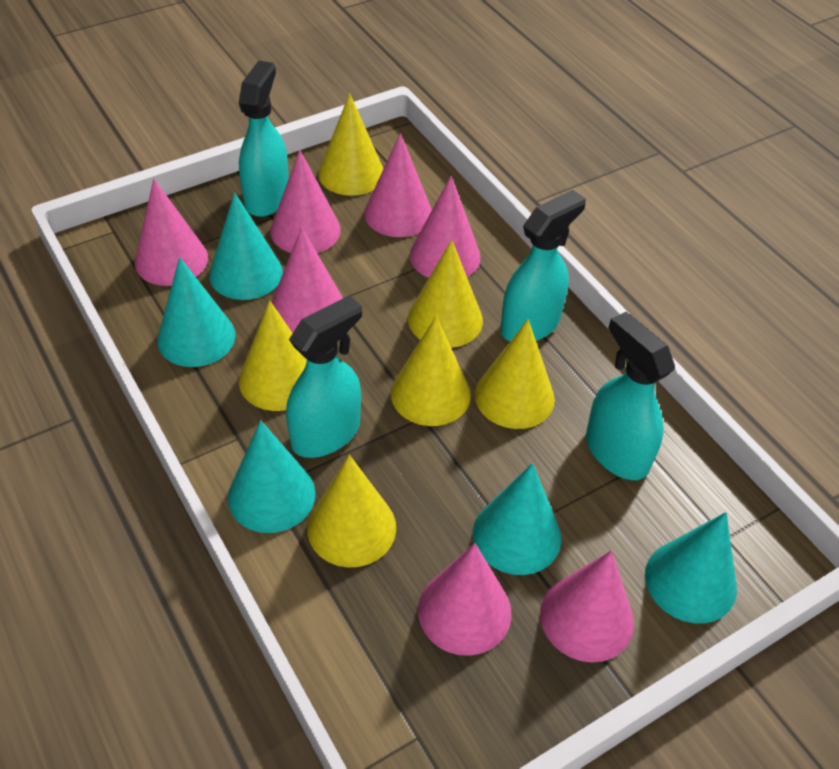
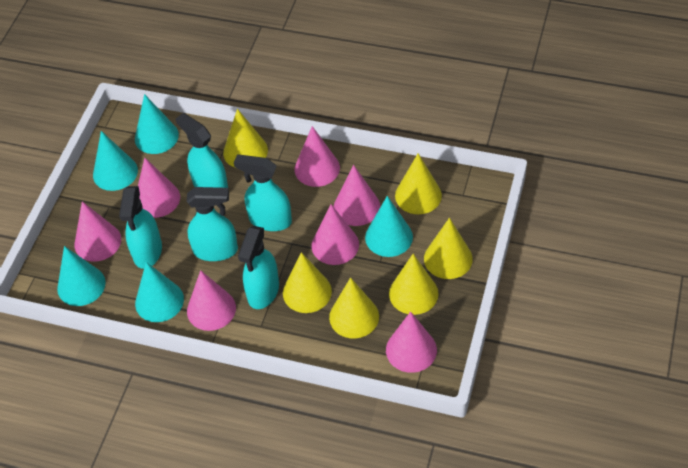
turquoise spray bottle: 4 -> 5

